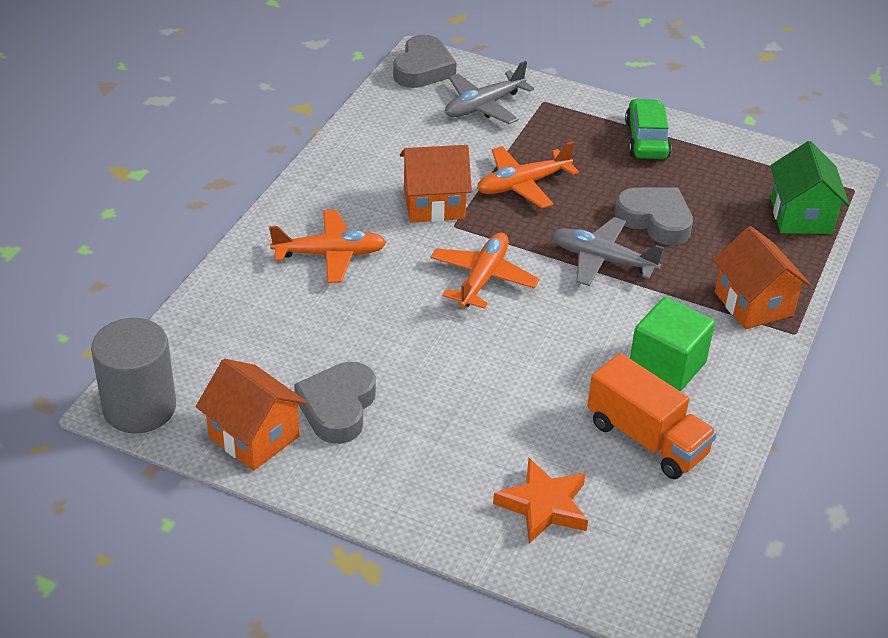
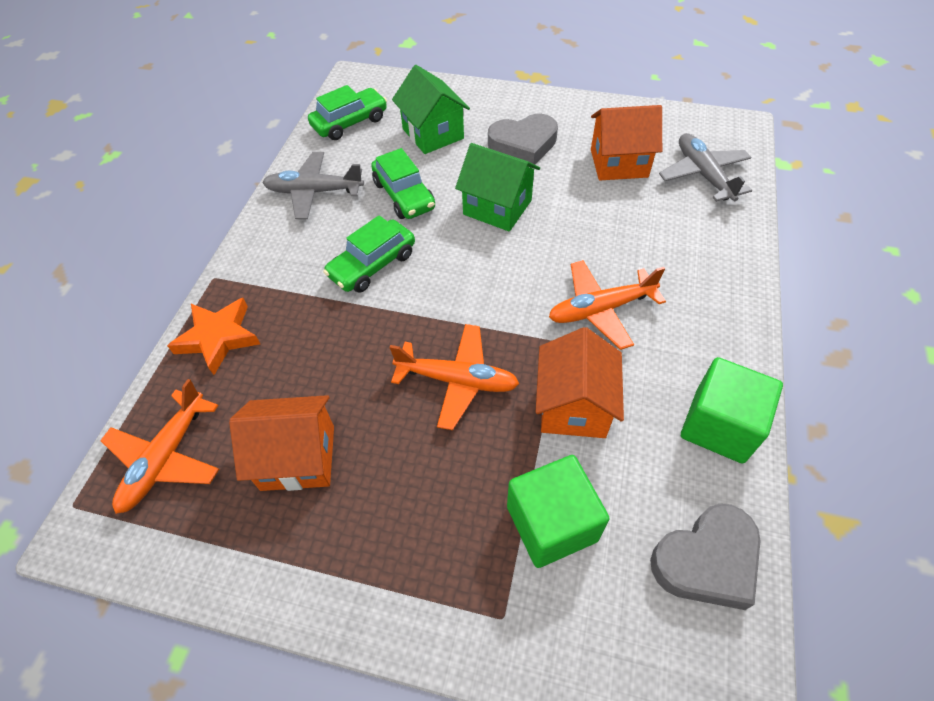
green car: 1 -> 3
green cube: 1 -> 2
green house: 1 -> 2
grey cylinder: 1 -> 0
grey heart: 3 -> 2
orange truck: 1 -> 0

